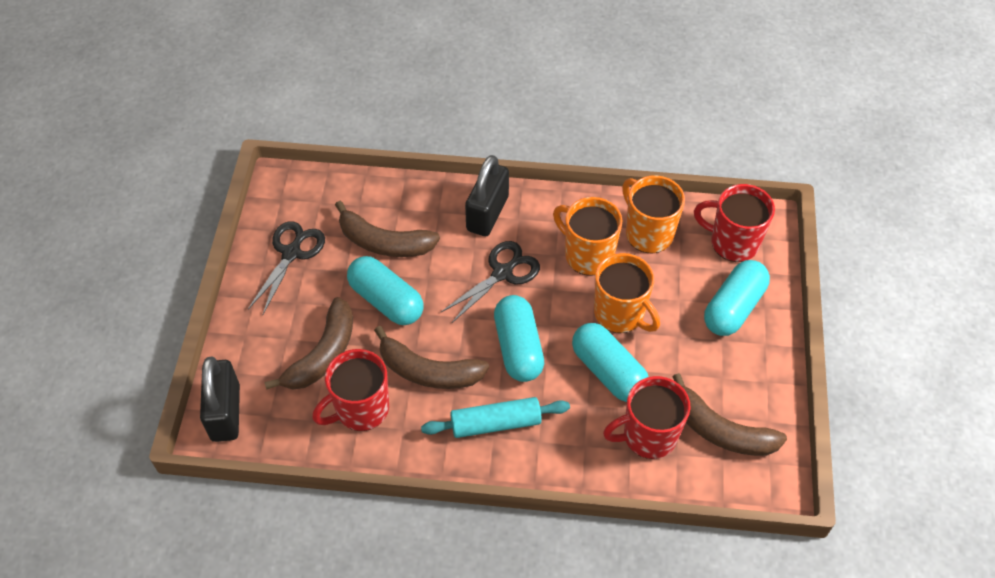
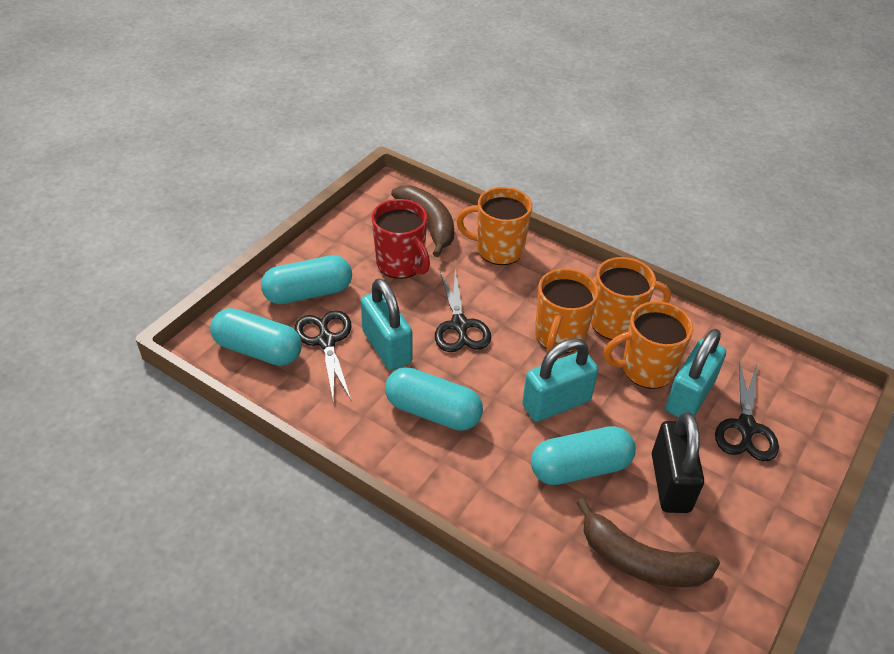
black padlock: 2 -> 1
black scissors: 2 -> 3
brown banana: 4 -> 2
orange mug: 3 -> 4
red mug: 3 -> 1
turquoise padlock: 0 -> 3
turquoise rolling pin: 1 -> 0

